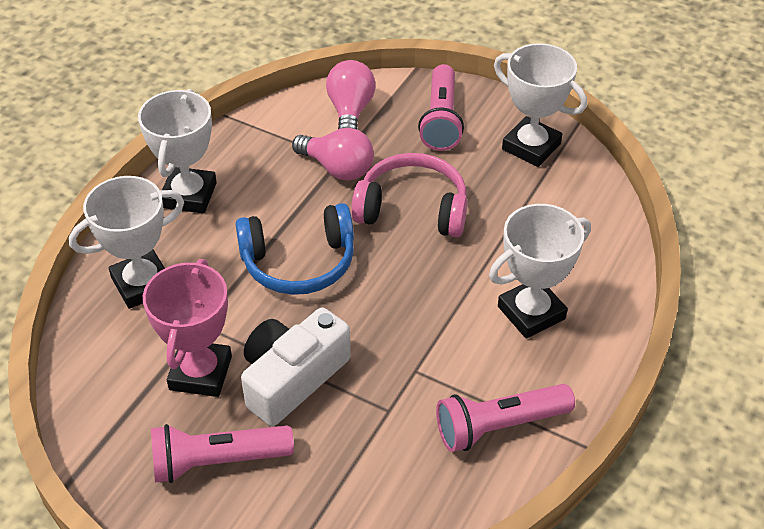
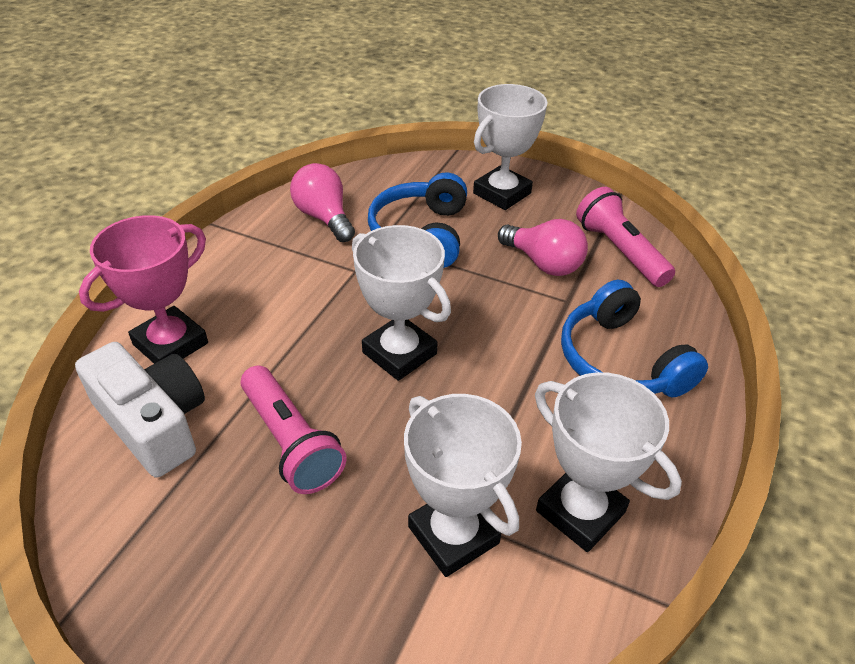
blue headphones: 1 -> 2
pink flashlight: 3 -> 2
pink headphones: 1 -> 0

